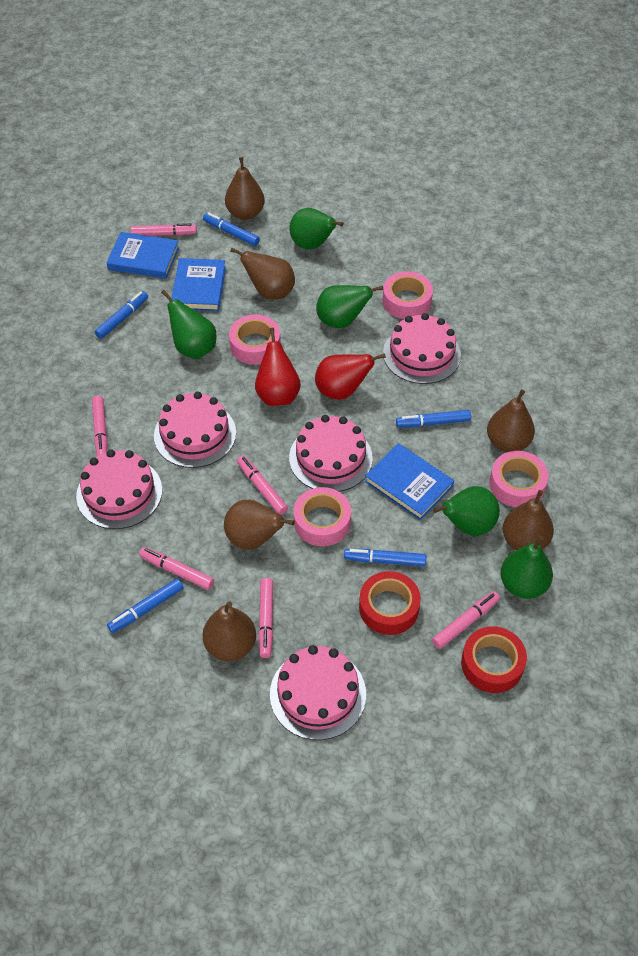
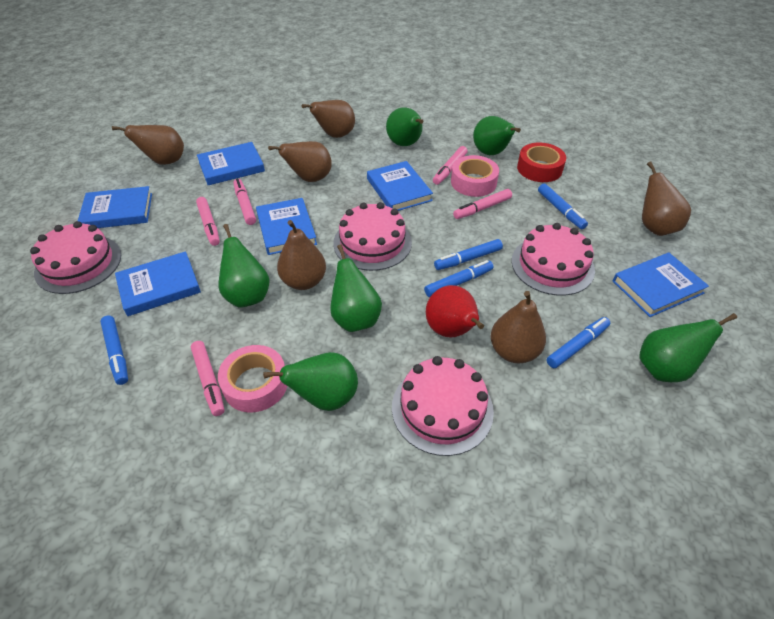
blue book: 3 -> 6
green pear: 5 -> 6
pink cake: 5 -> 4
pink marker: 6 -> 5
pink tape: 4 -> 2
red pear: 2 -> 1
red tape: 2 -> 1

